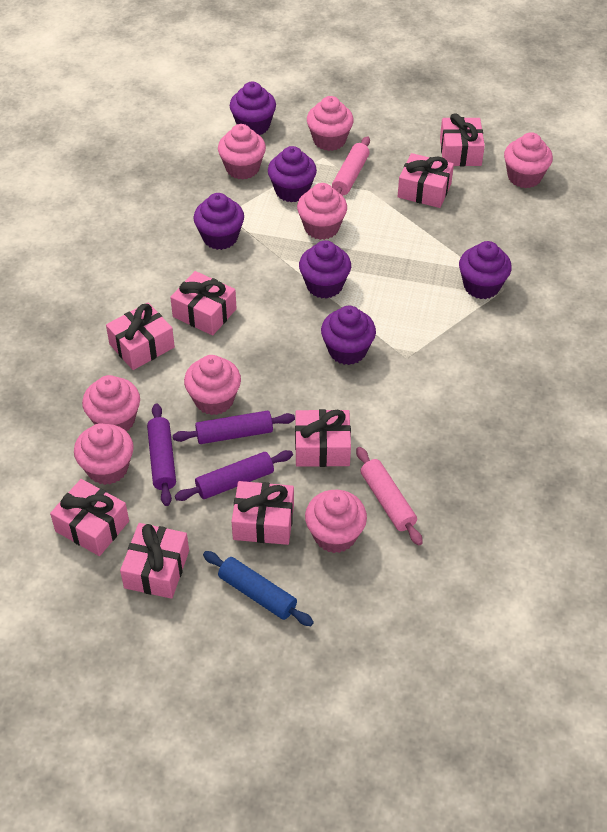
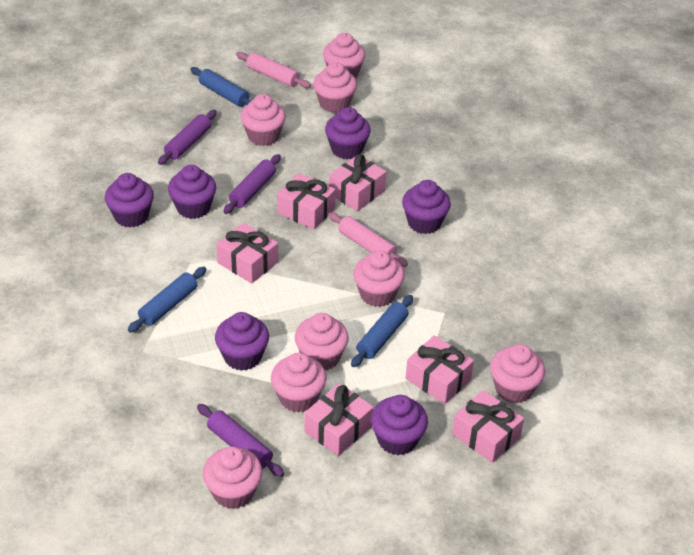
blue rolling pin: 1 -> 3
pink gift: 8 -> 6

